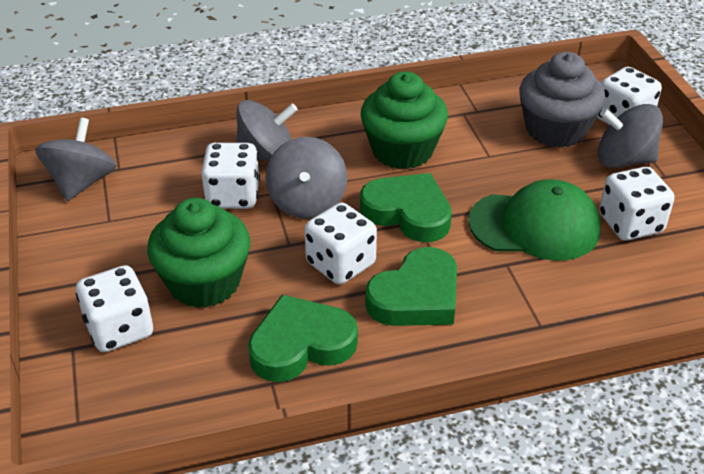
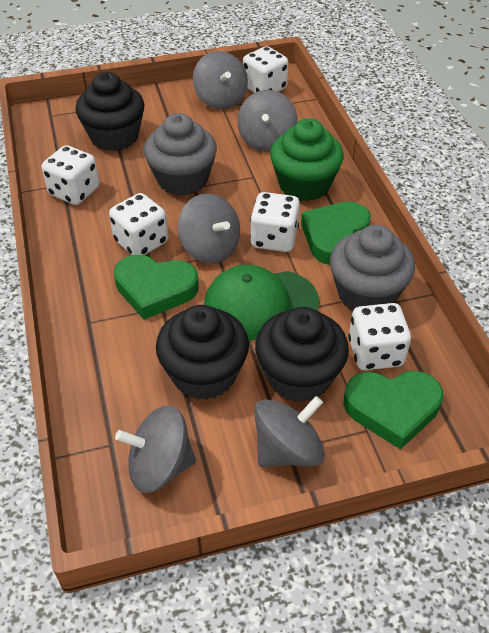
black cupcake: 0 -> 3
green cupcake: 2 -> 1
grey cupcake: 1 -> 2
grey spinning top: 4 -> 5

